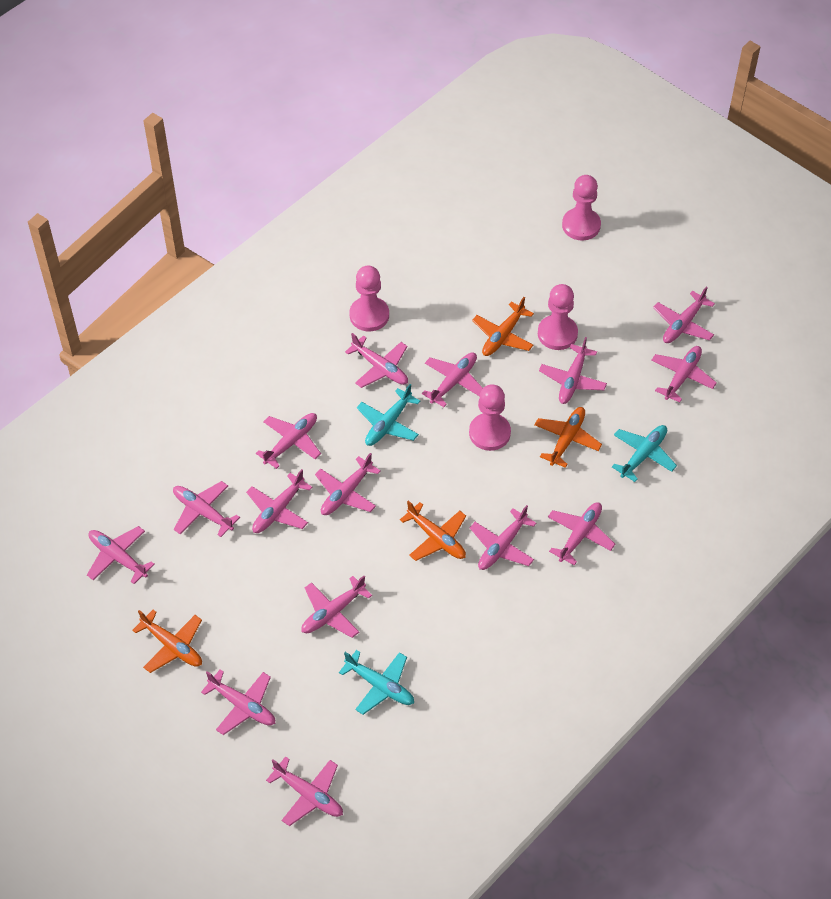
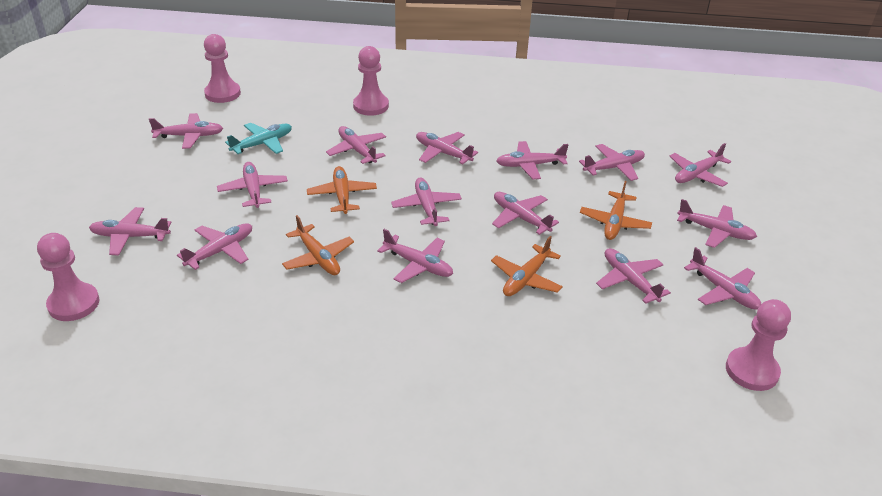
turquoise plane: 3 -> 1

